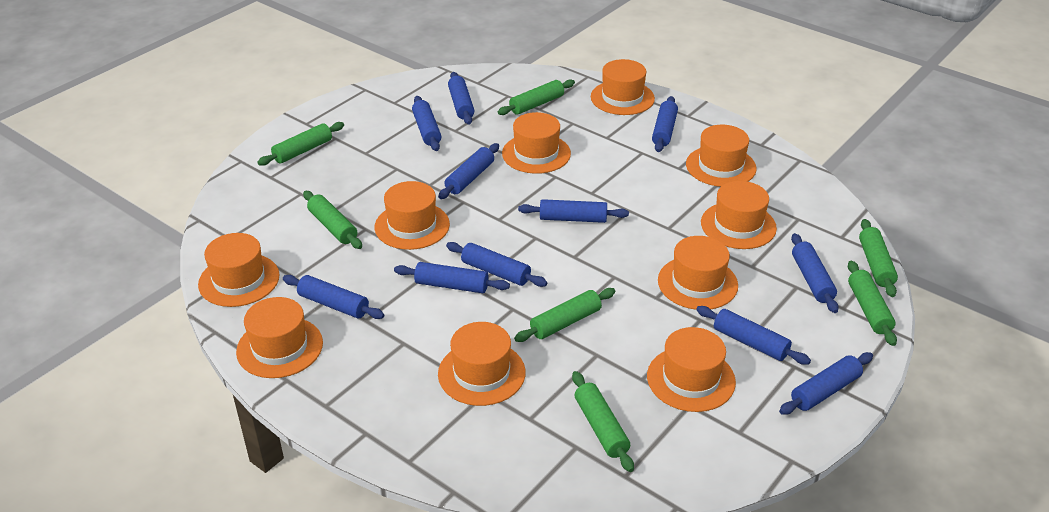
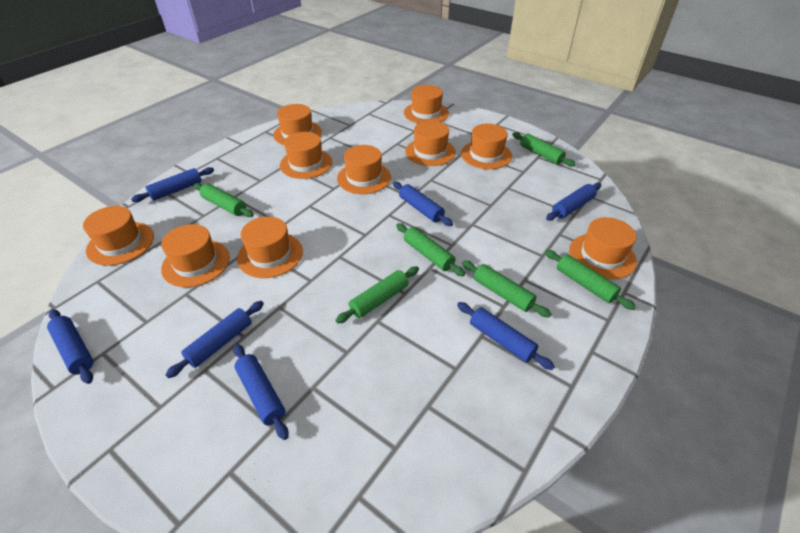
blue rolling pin: 11 -> 7
green rolling pin: 7 -> 6

